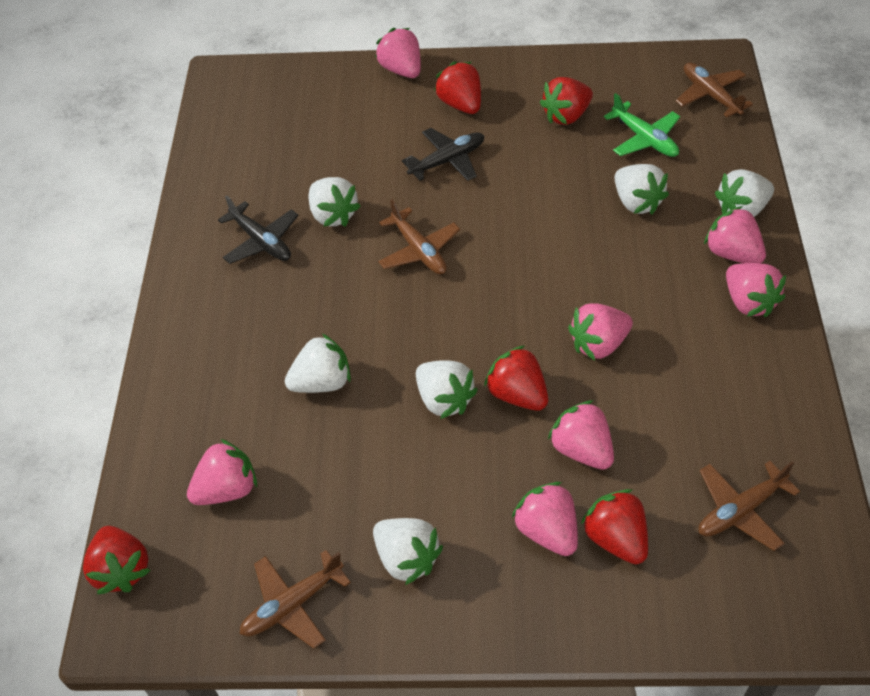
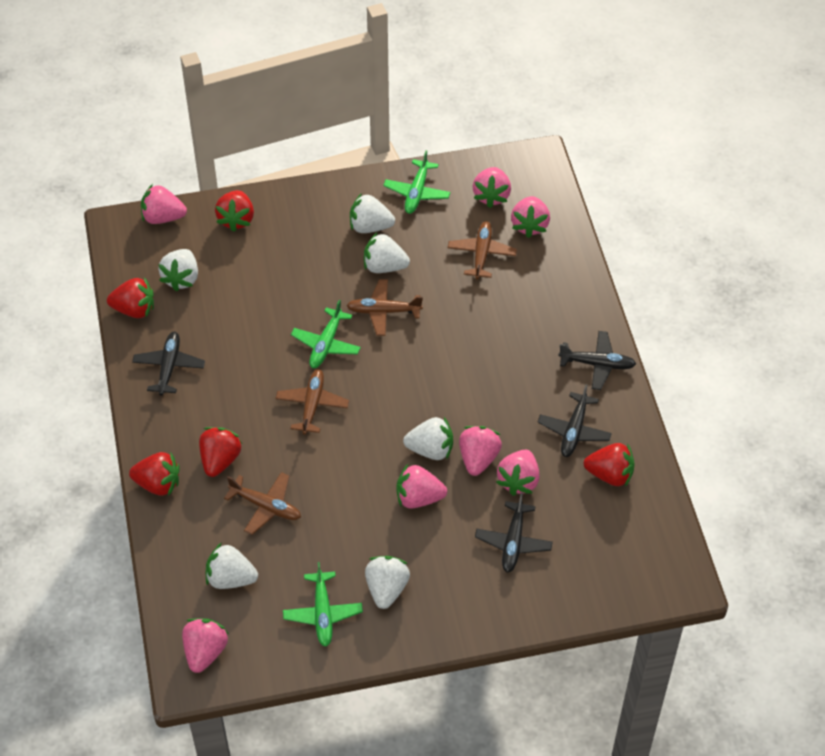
black plane: 2 -> 4
green plane: 1 -> 3

